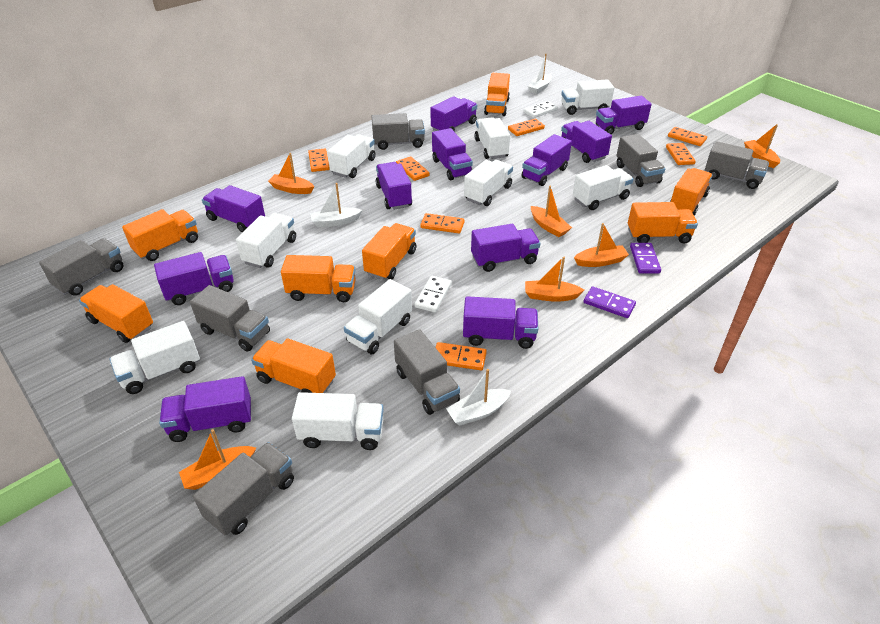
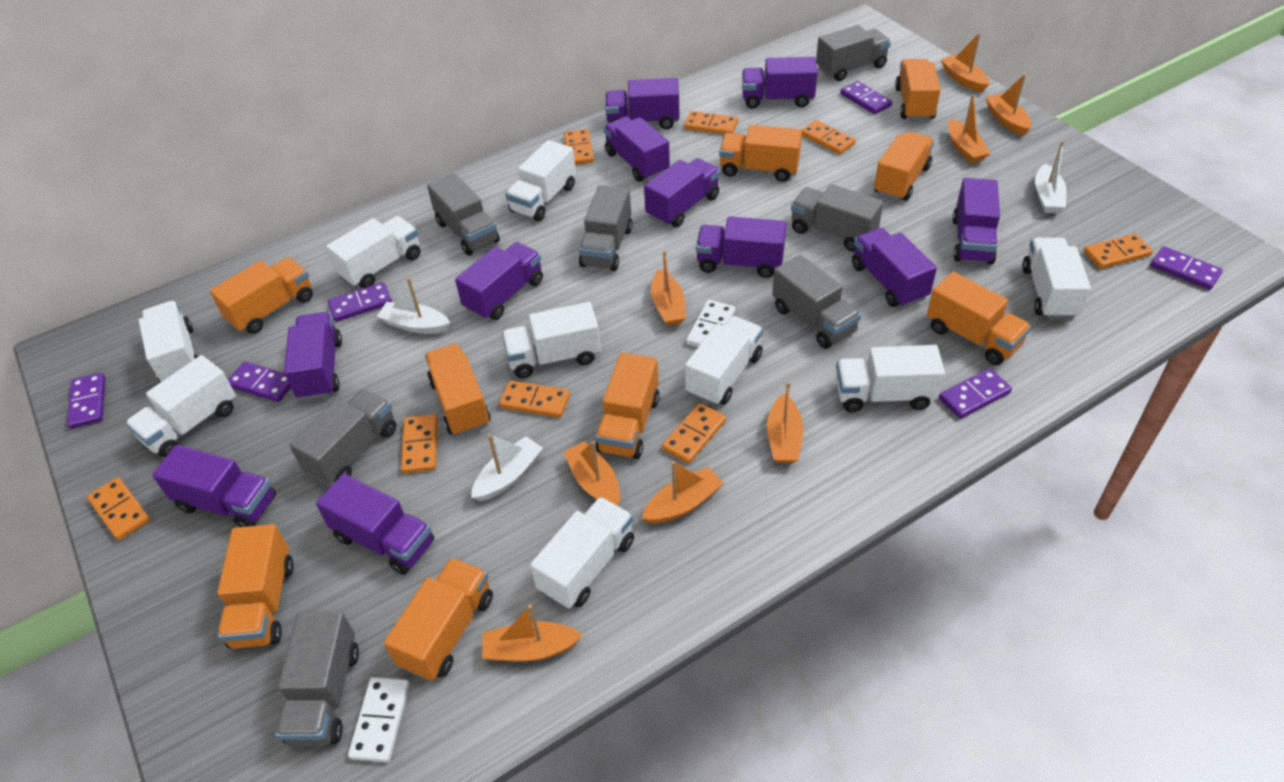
orange boat: 6 -> 8
orange domino: 7 -> 8
orange truck: 8 -> 9
purple domino: 2 -> 6

